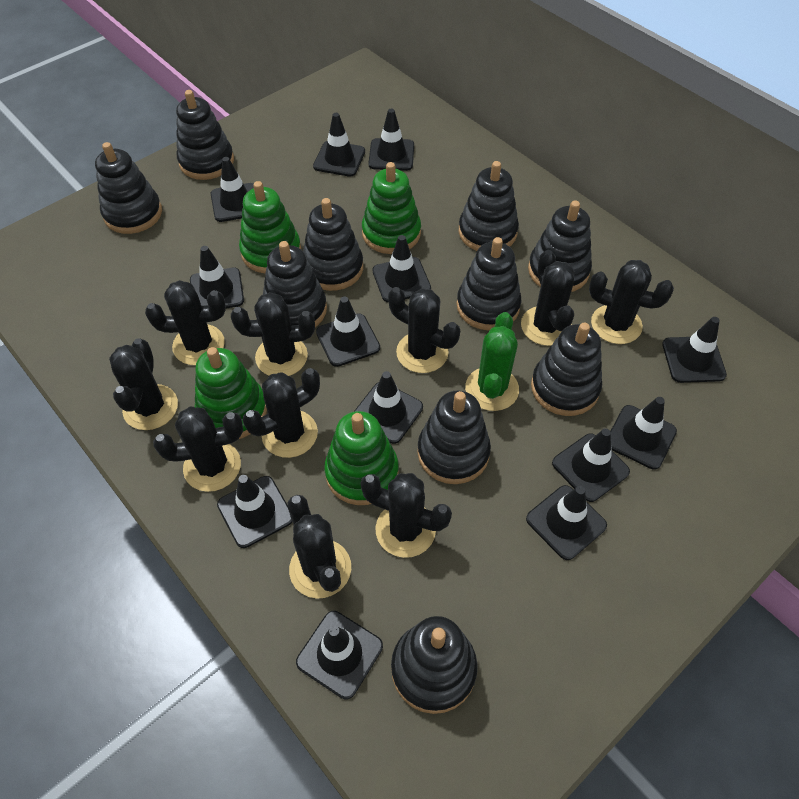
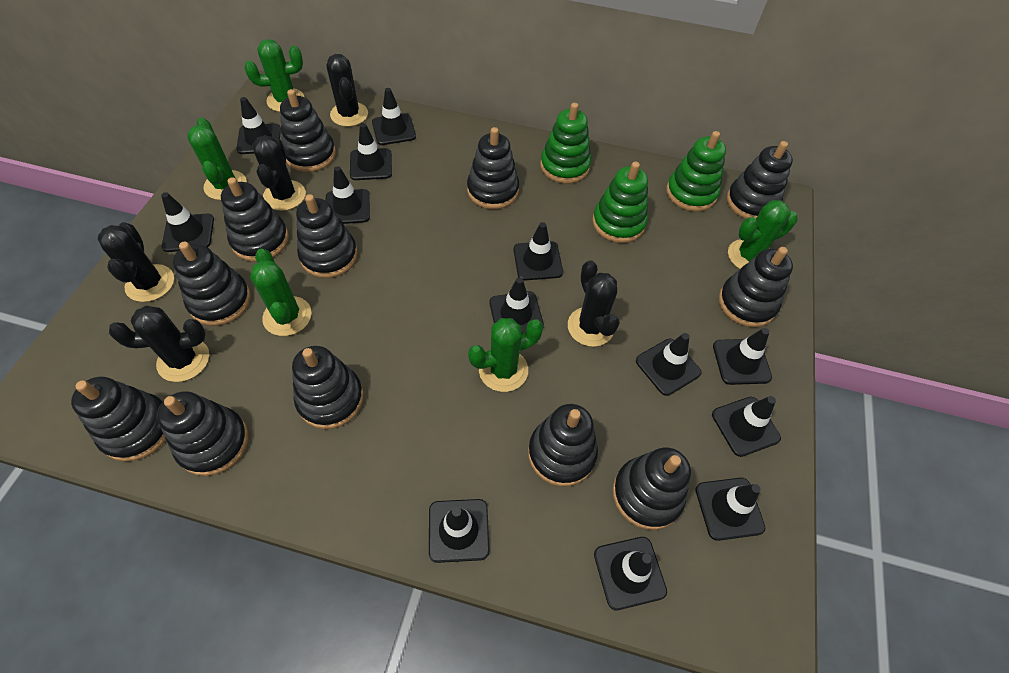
black cactus: 10 -> 5
black stacking toy: 10 -> 12
green cactus: 1 -> 5
green stacking toy: 4 -> 3

